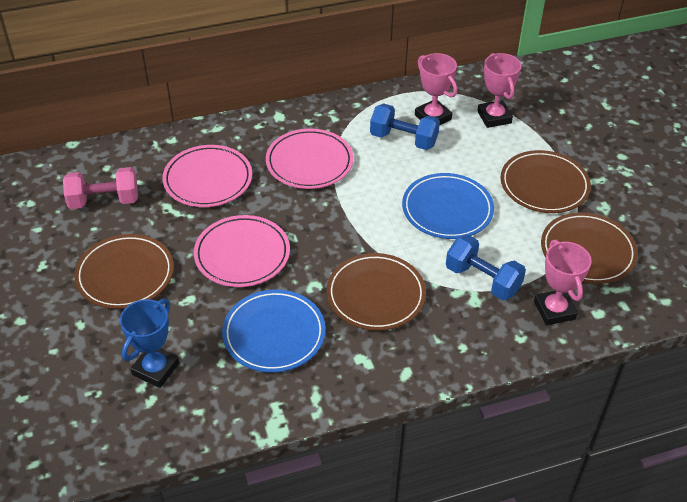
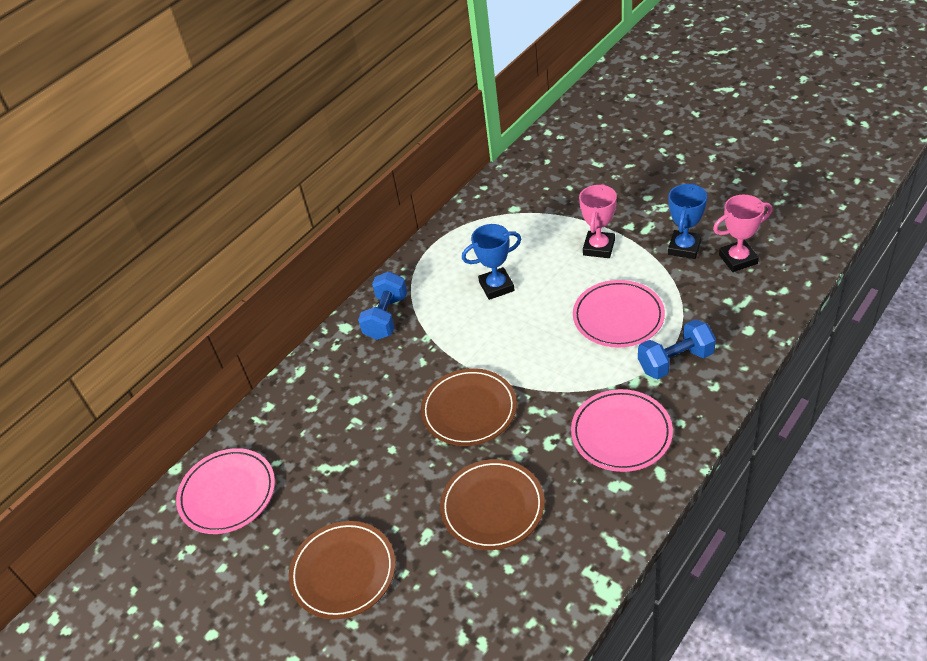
blue plate: 2 -> 0
blue trophy: 1 -> 2
brown plate: 4 -> 3
pink dumbbell: 1 -> 0
pink trophy: 3 -> 2

